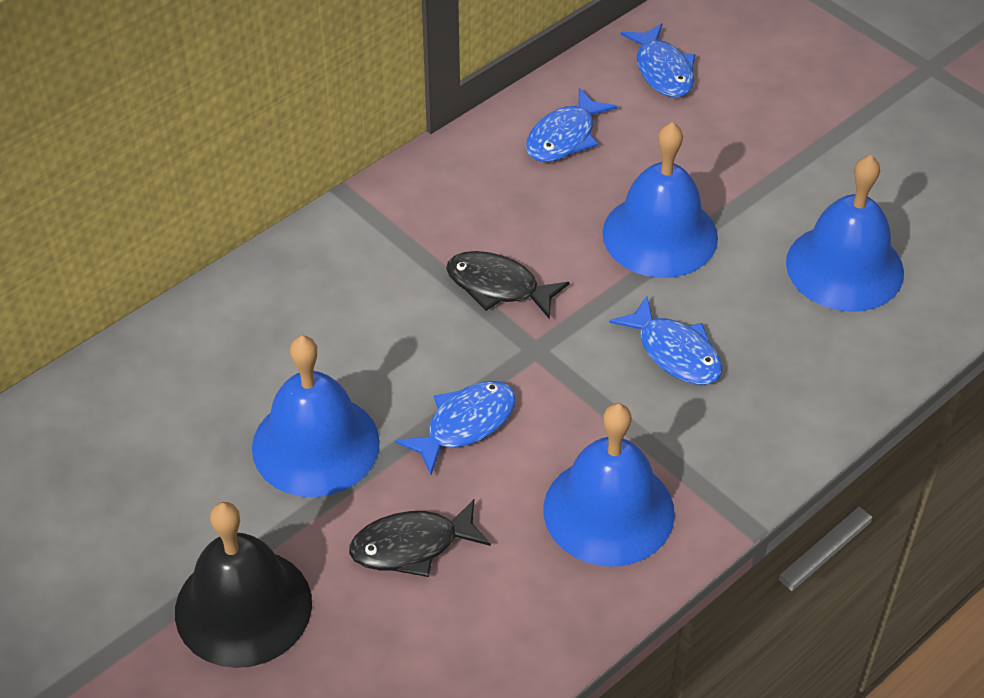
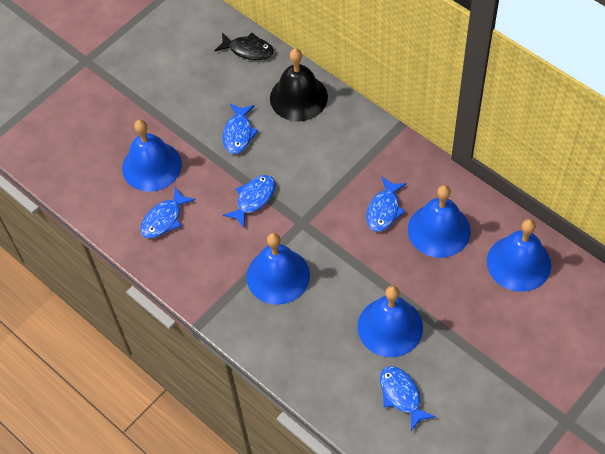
black fish: 2 -> 1
blue bell: 4 -> 5
blue fish: 4 -> 5

